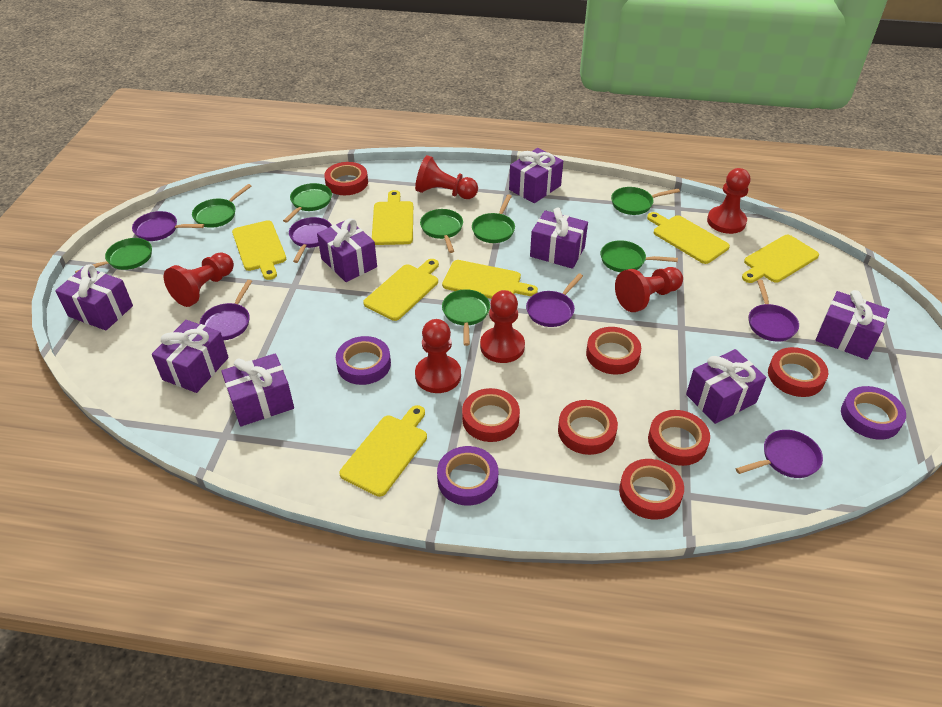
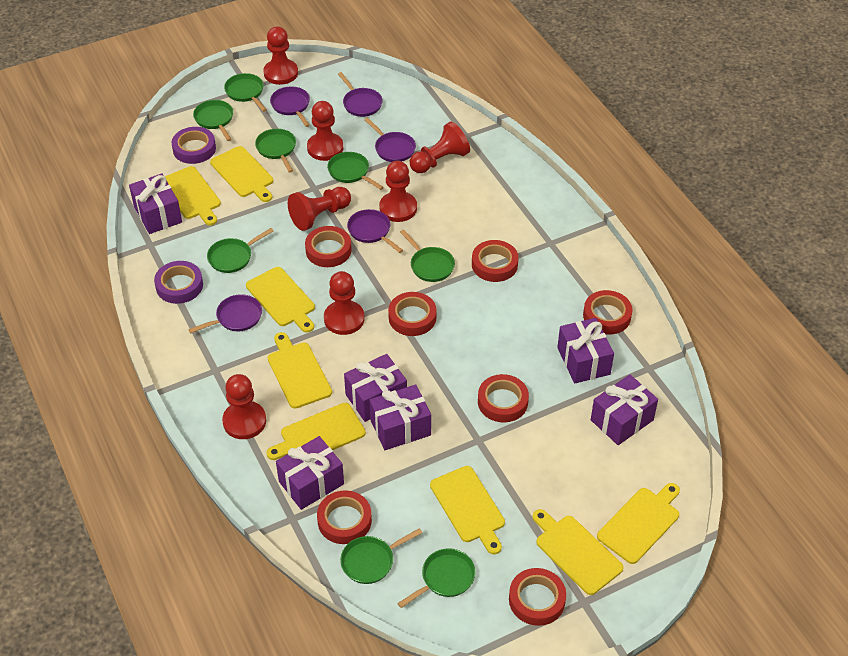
purple gift: 8 -> 6
purple pan: 6 -> 5
purple tape: 3 -> 2
red pawn: 6 -> 7
yellow cutting board: 7 -> 8

